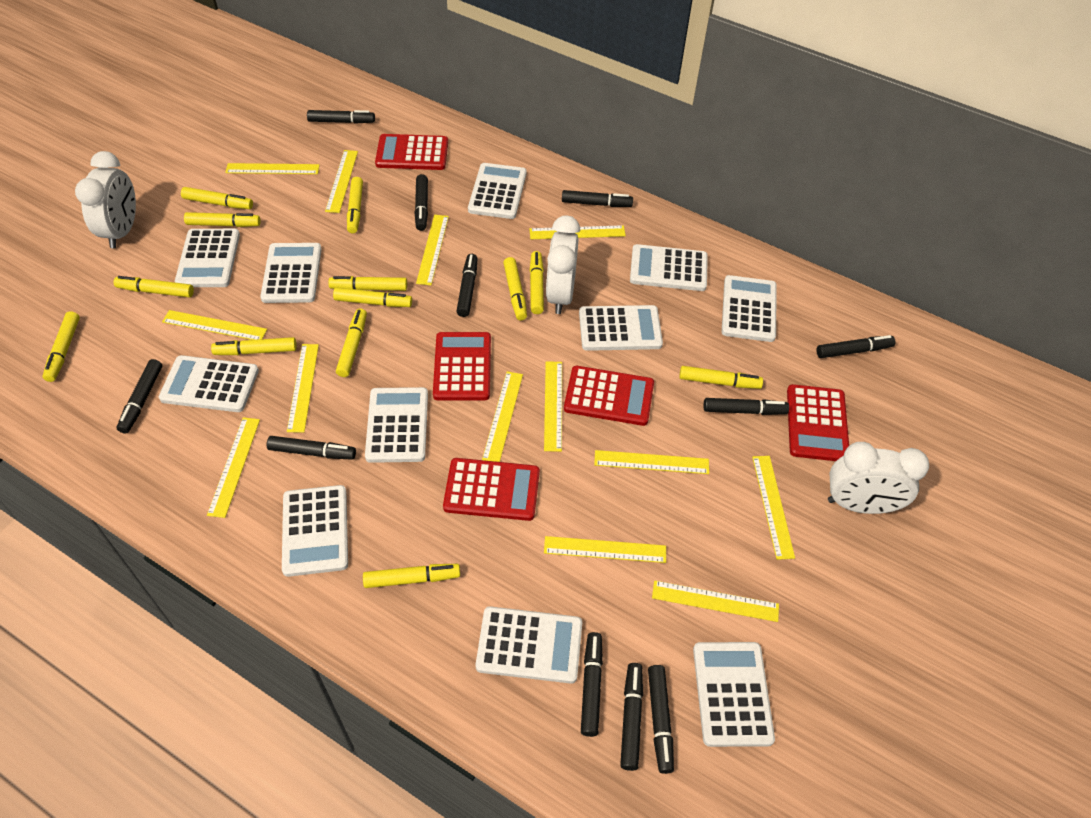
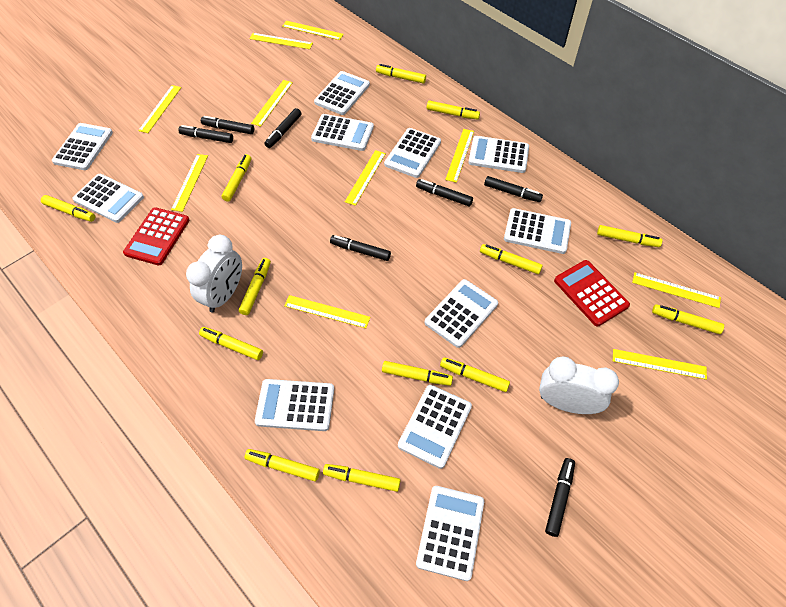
black marker: 11 -> 7
red calculator: 5 -> 2
white clock: 3 -> 2
yellow ruler: 13 -> 10

